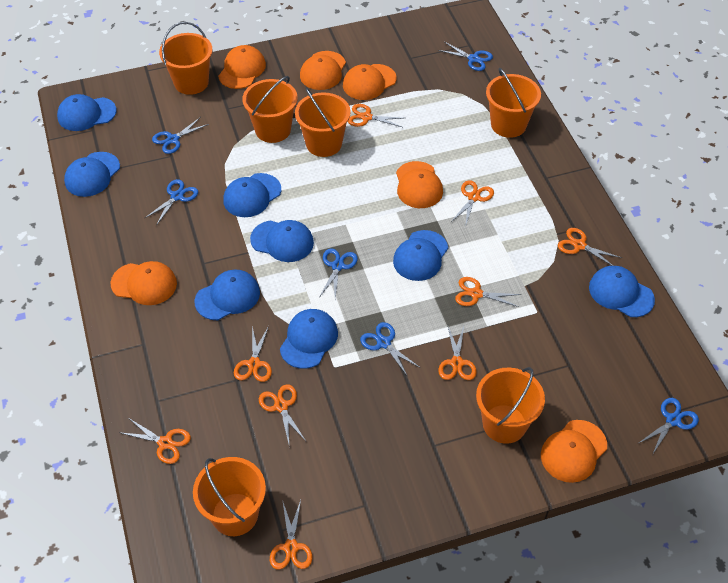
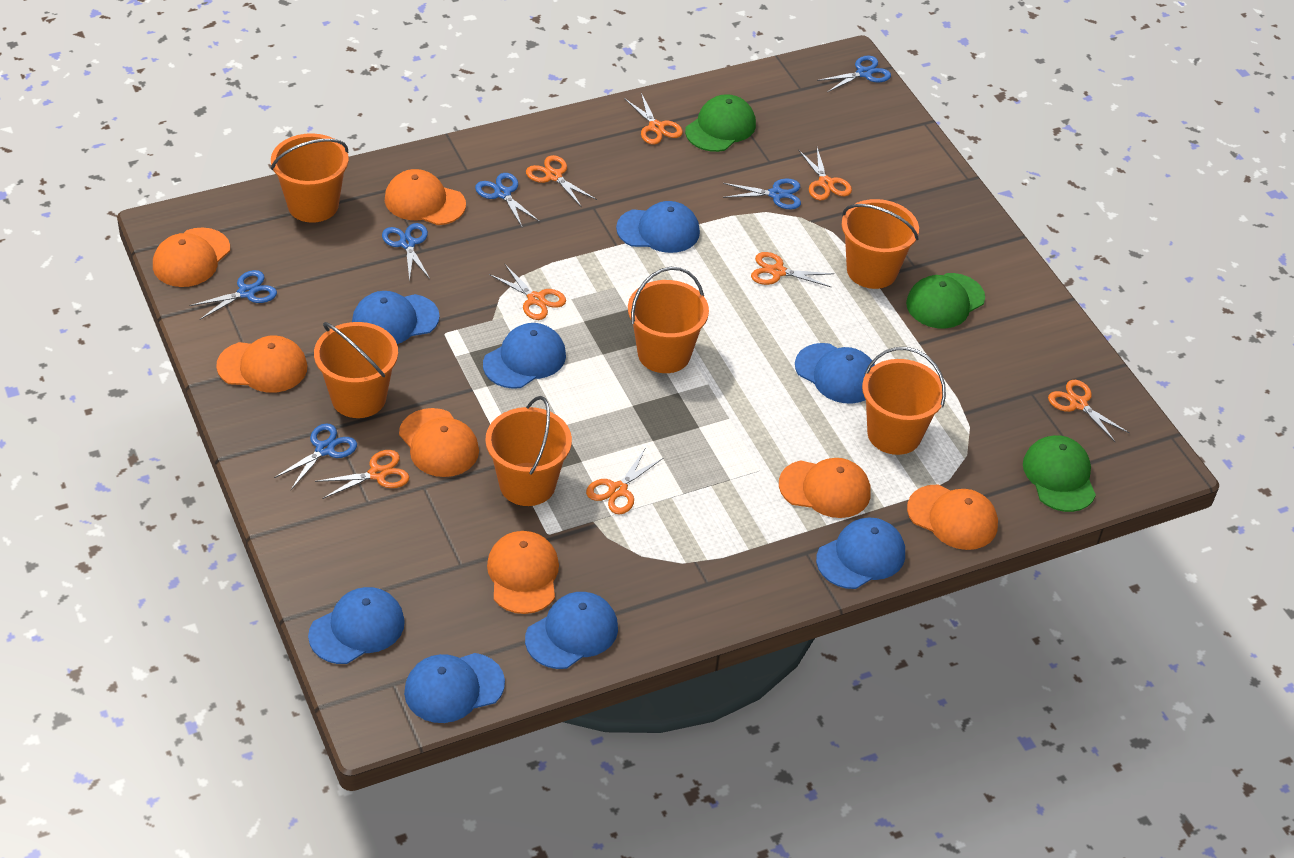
green cap: 0 -> 3
orange cap: 6 -> 7
orange scissors: 9 -> 8

